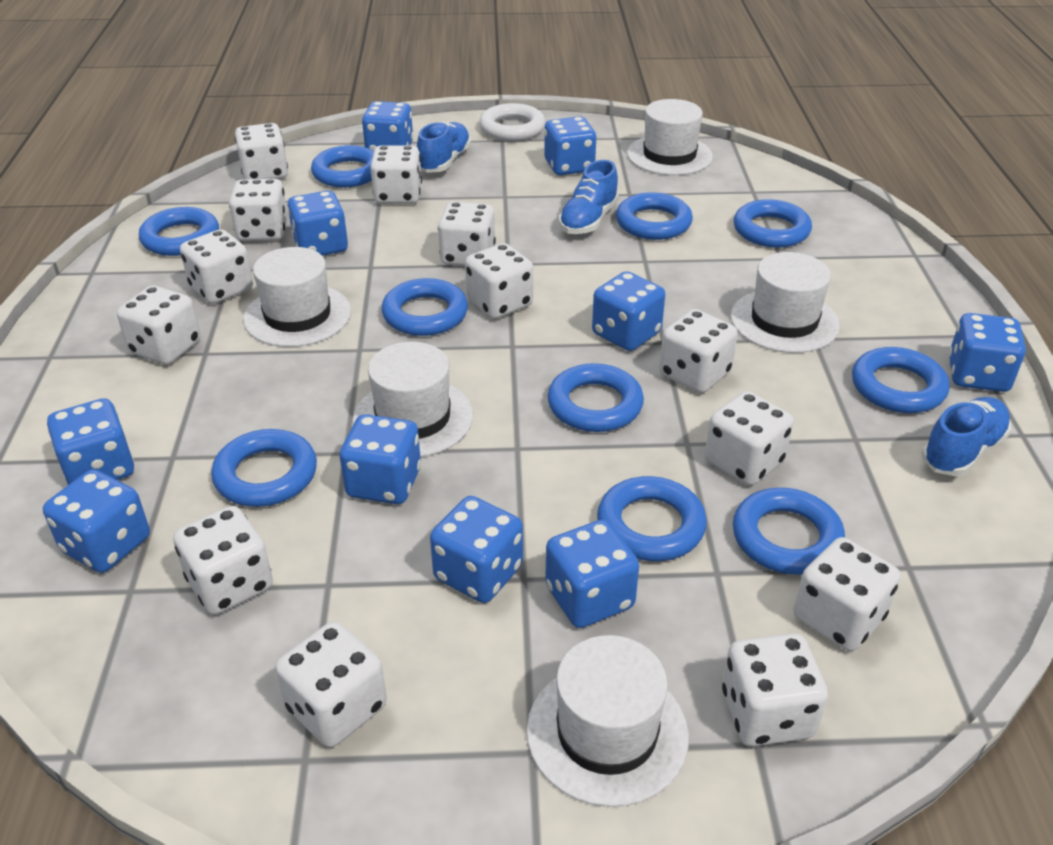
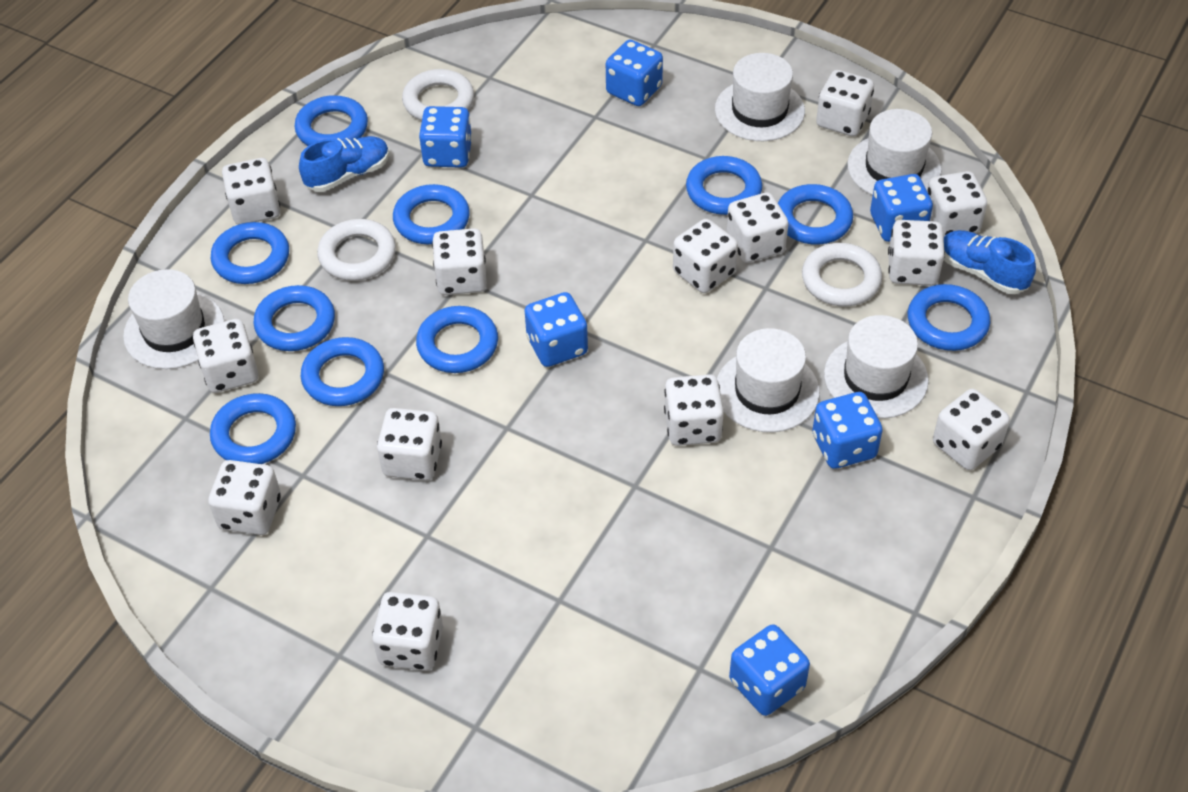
blue dice: 10 -> 6
blue shoe: 3 -> 2
white ring: 1 -> 3

